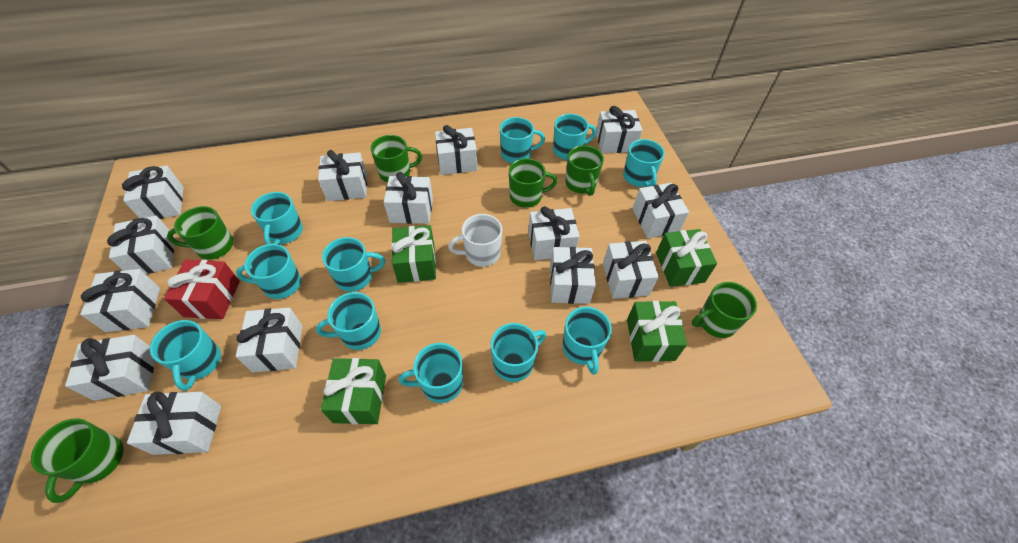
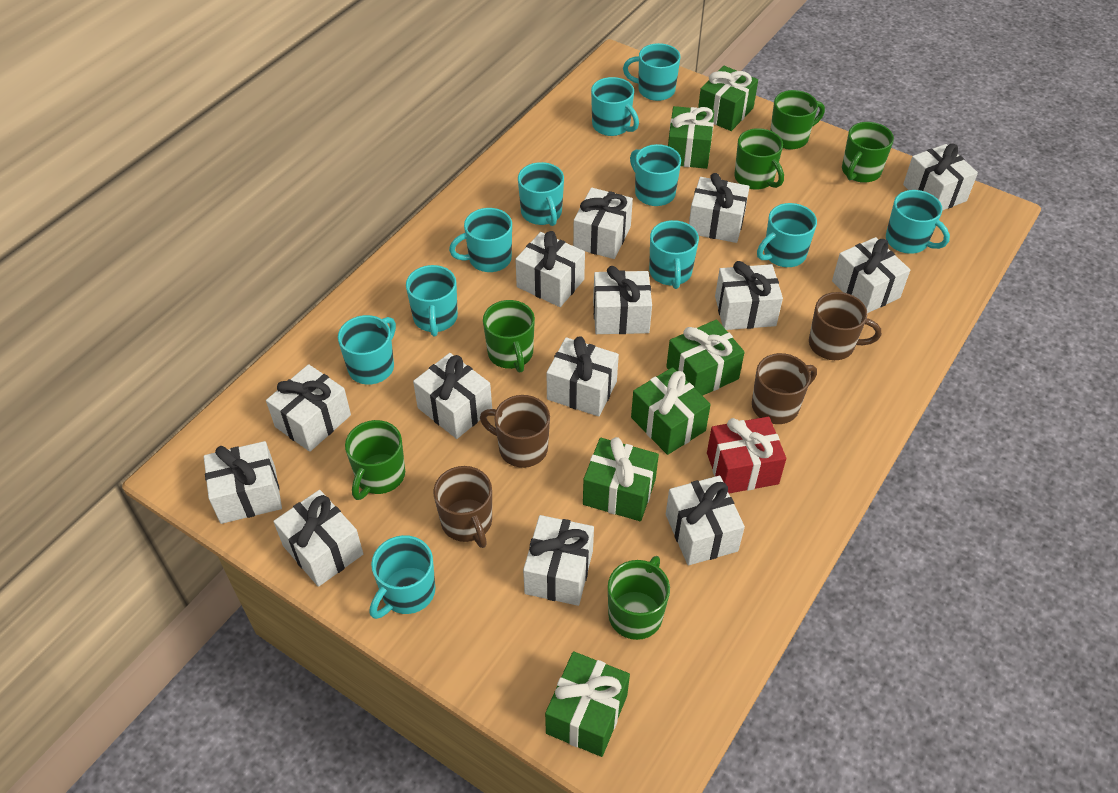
brown mug: 0 -> 4
green gift: 4 -> 6
white mug: 1 -> 0

